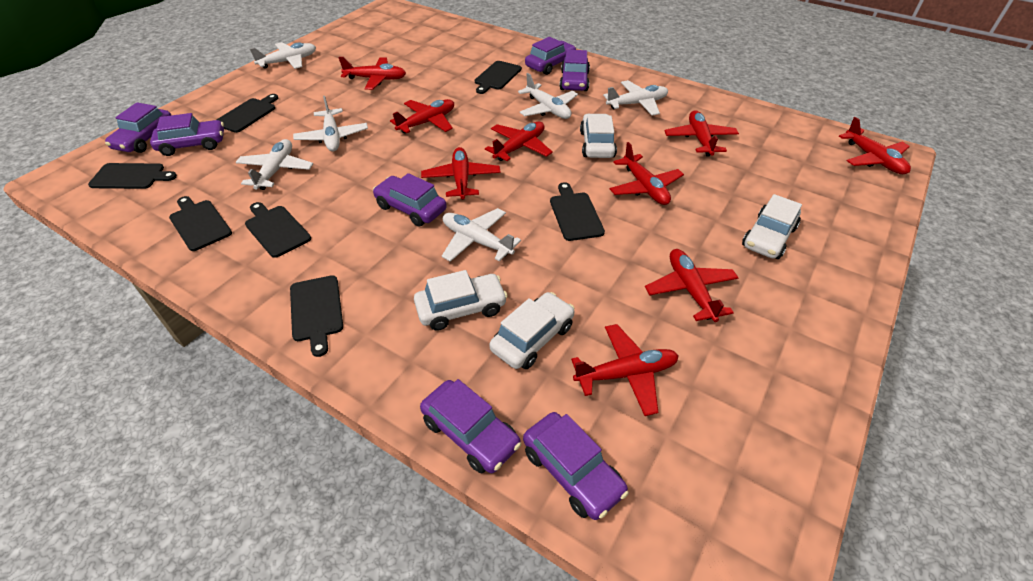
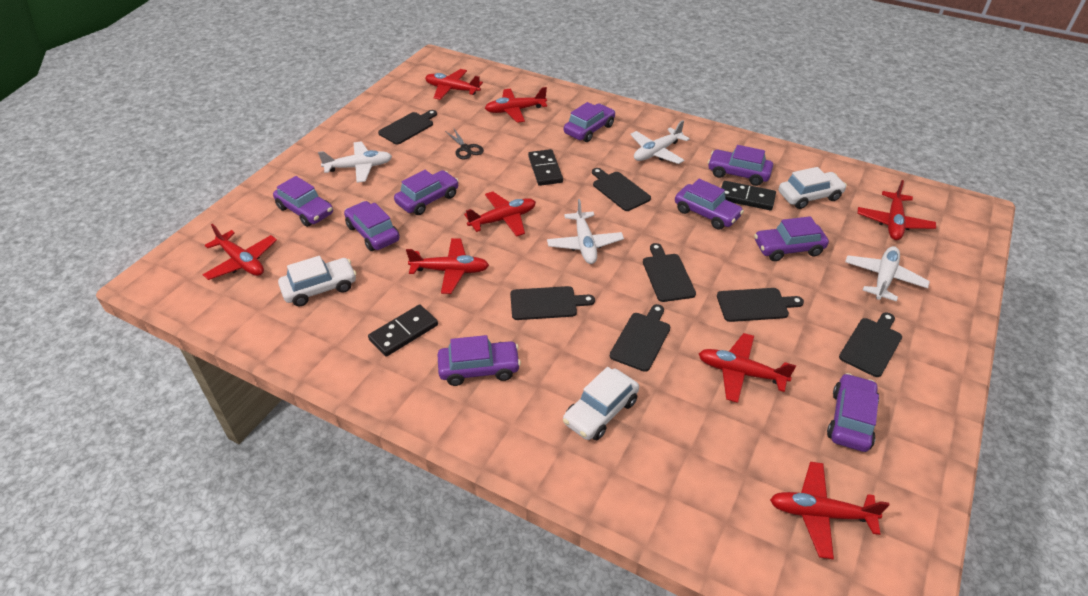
black domino: 0 -> 3
black scissors: 0 -> 1
purple car: 7 -> 9
red plane: 9 -> 8
white car: 4 -> 3
white plane: 6 -> 4

